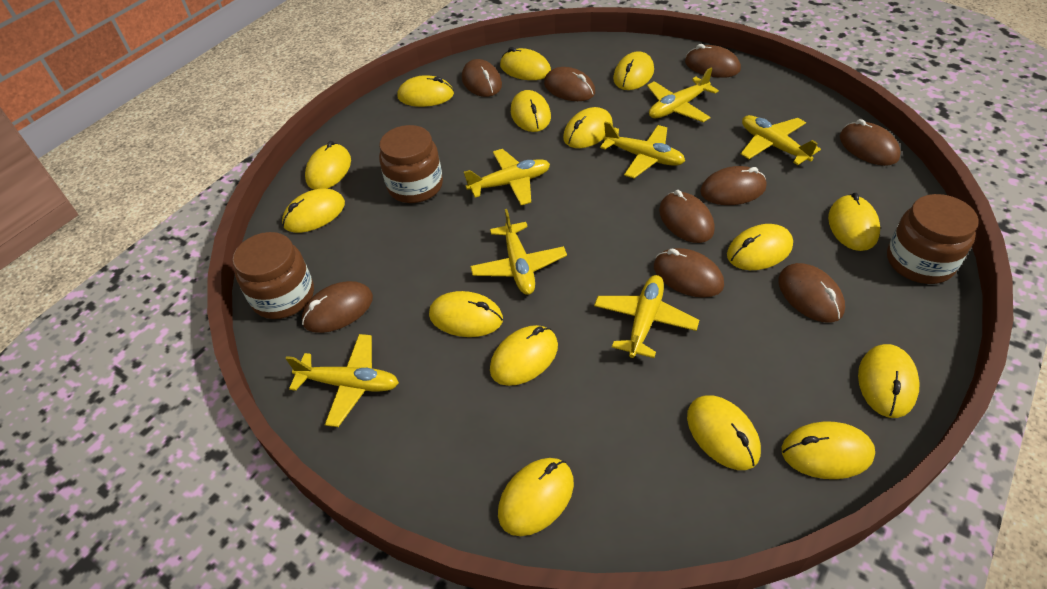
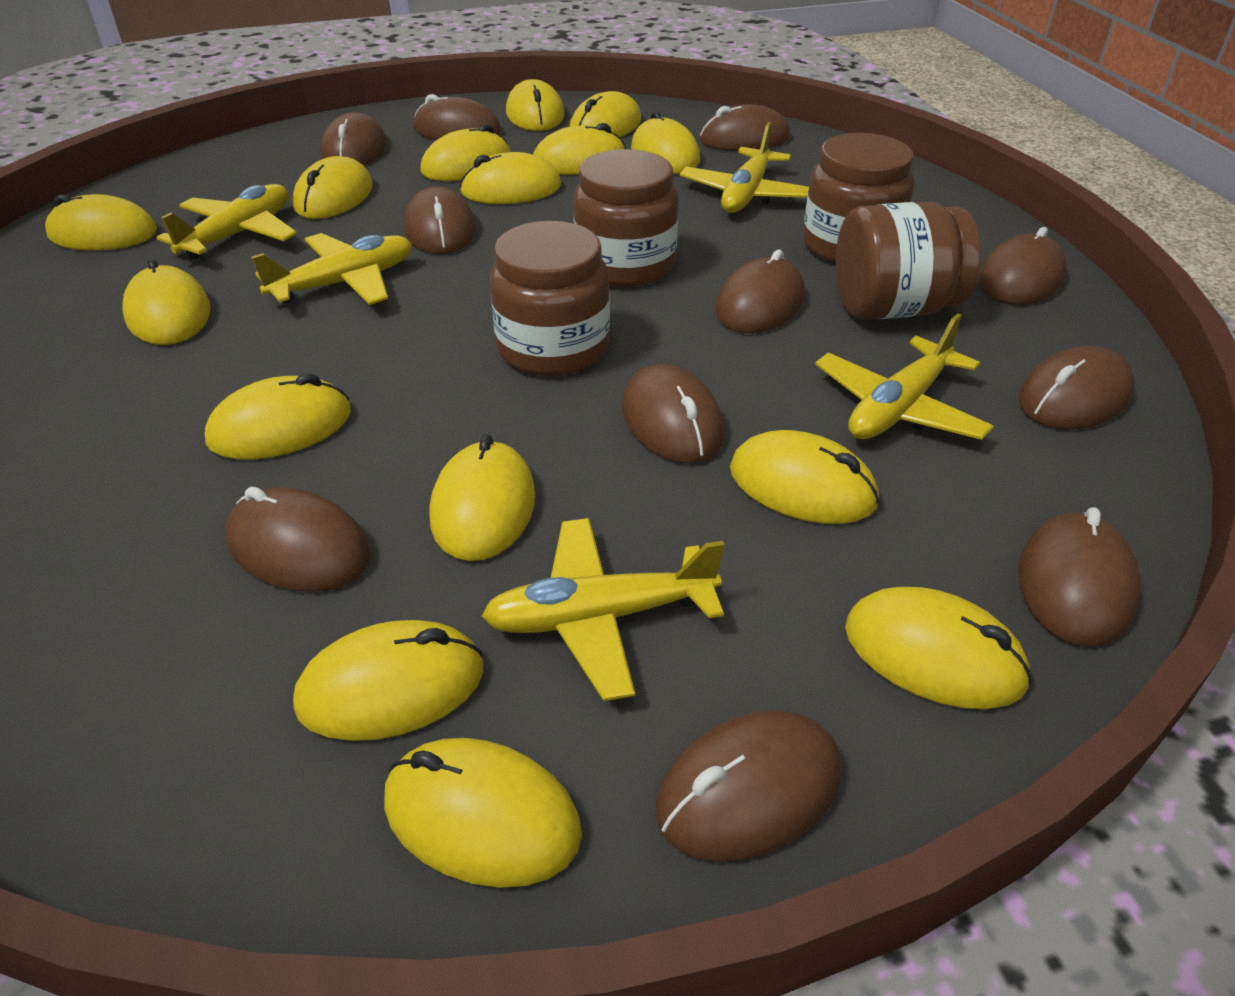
brown jar: 3 -> 4
brown mouse: 9 -> 11
yellow plane: 7 -> 5

